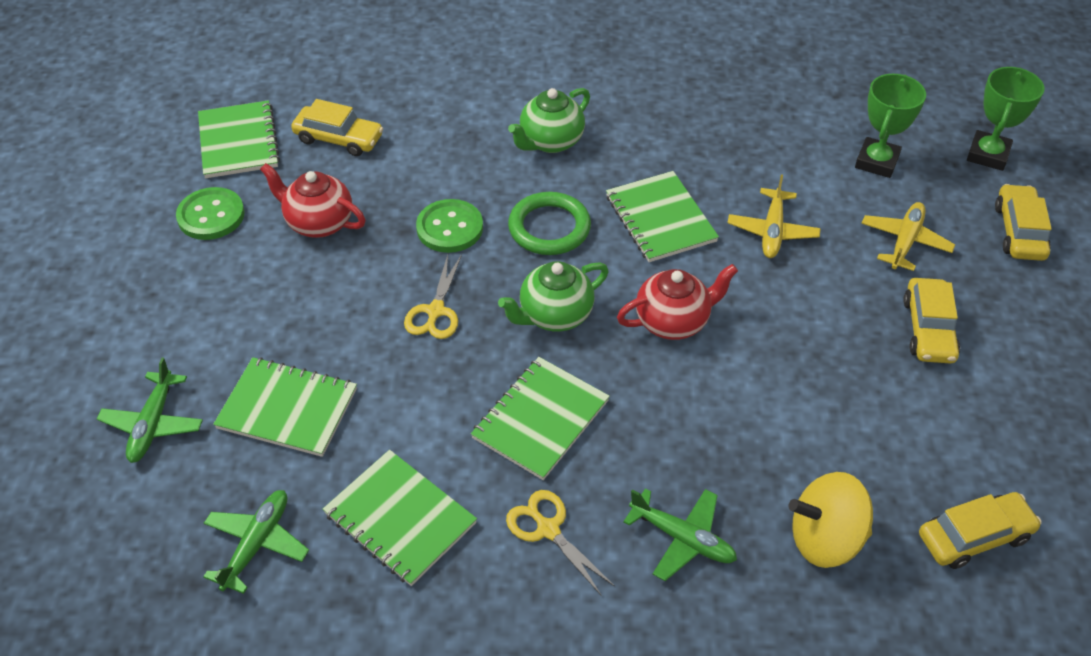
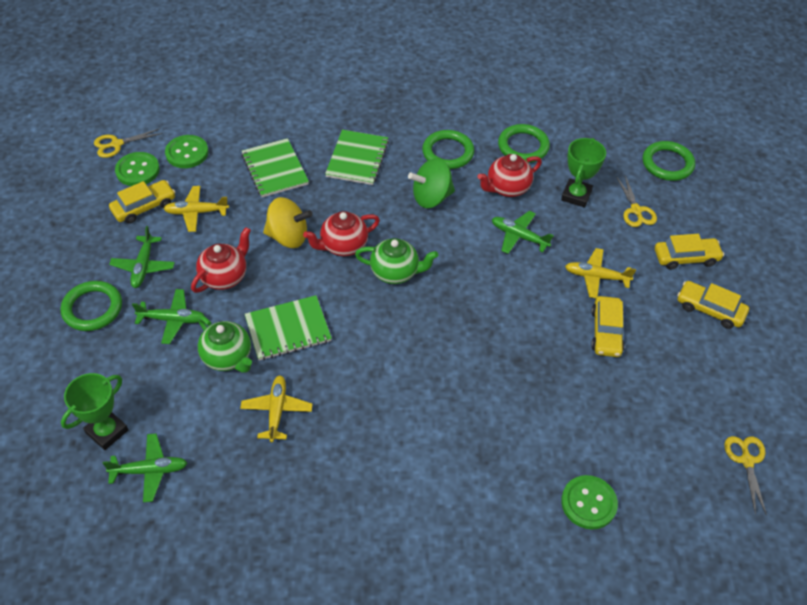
green button: 2 -> 3
green notebook: 5 -> 3
green plane: 3 -> 4
green ring: 1 -> 4
green spinning top: 0 -> 1
red teapot: 2 -> 3
yellow plane: 2 -> 3
yellow scissors: 2 -> 3

